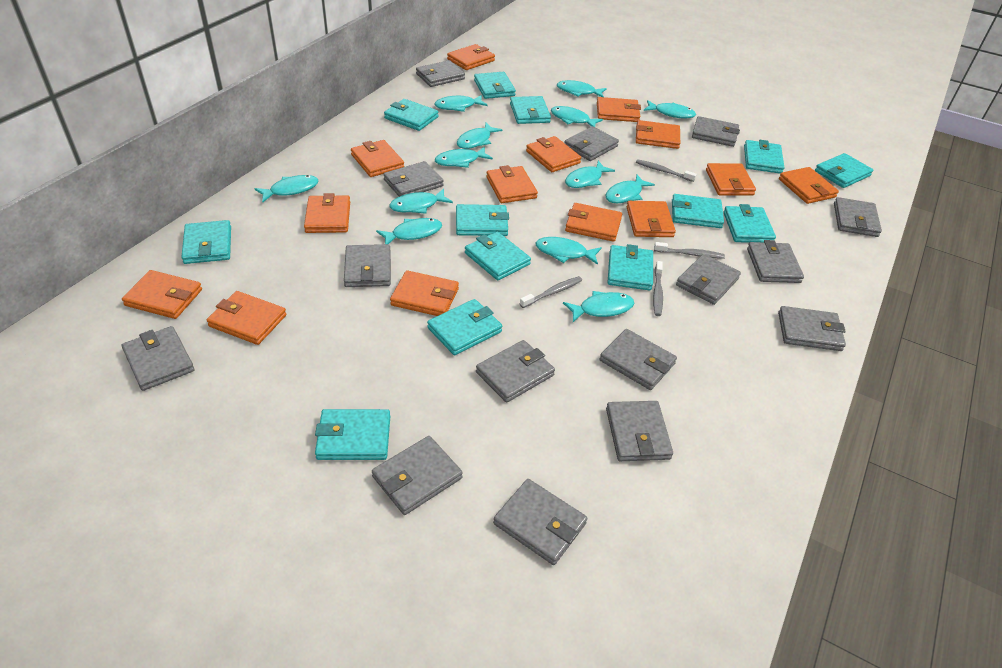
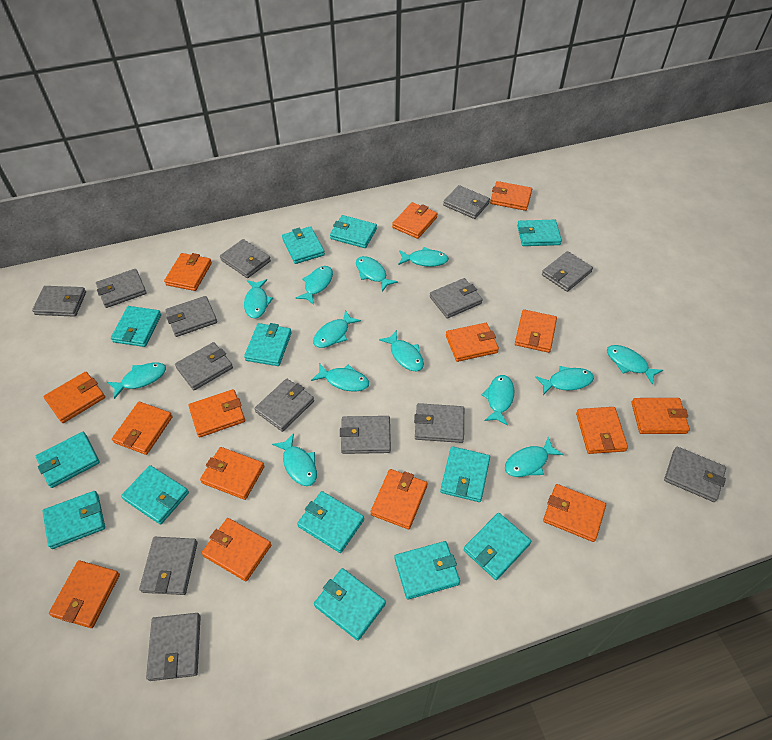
grey toothbrush: 4 -> 0
grey wallet: 15 -> 14
orange wallet: 14 -> 15

